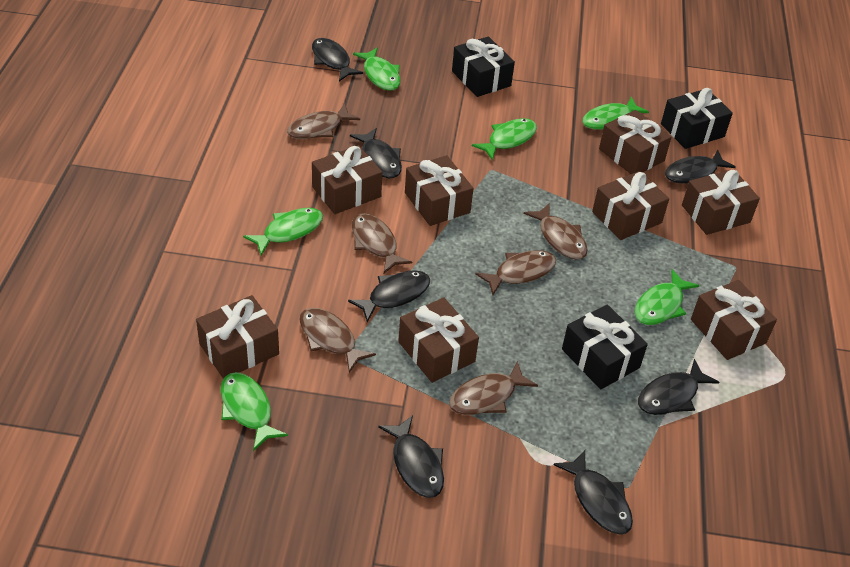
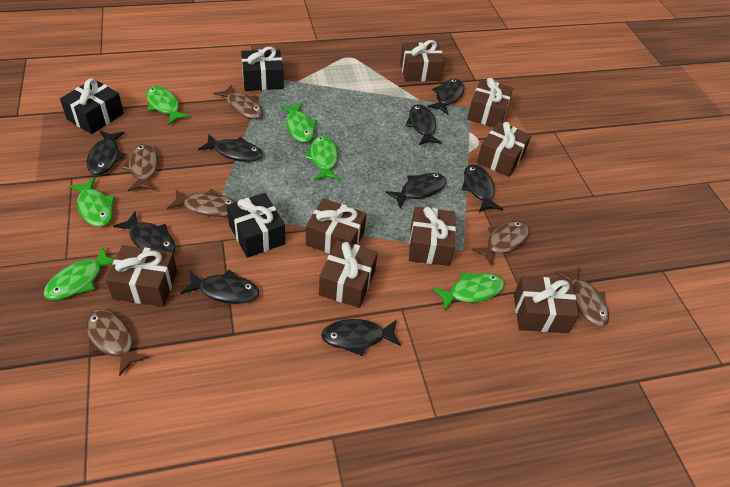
black fish: 7 -> 9

